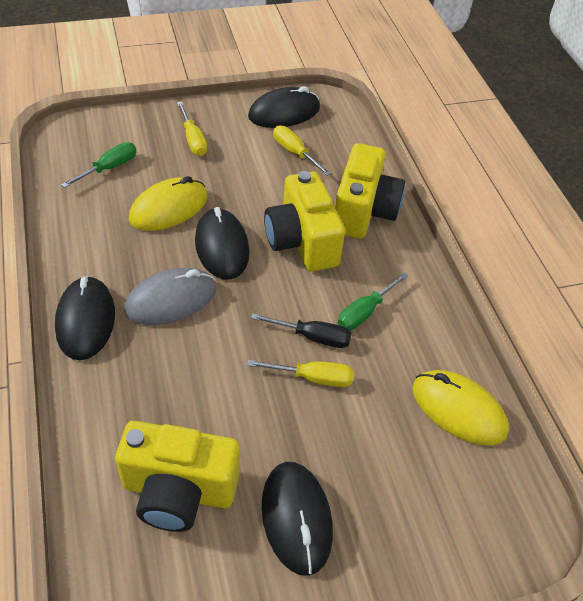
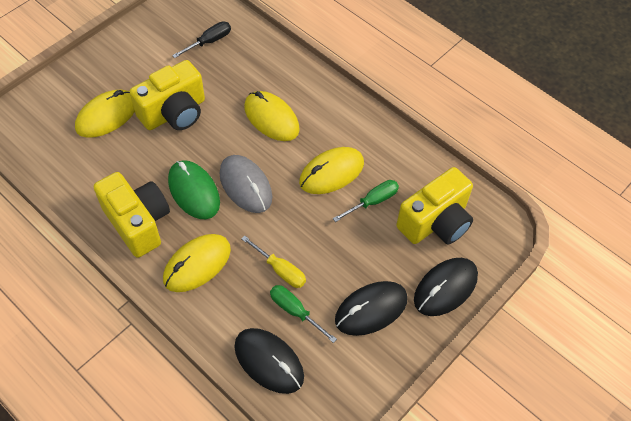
black mouse: 4 -> 3
green mouse: 0 -> 1
yellow mouse: 2 -> 4
yellow screwdriver: 3 -> 1

